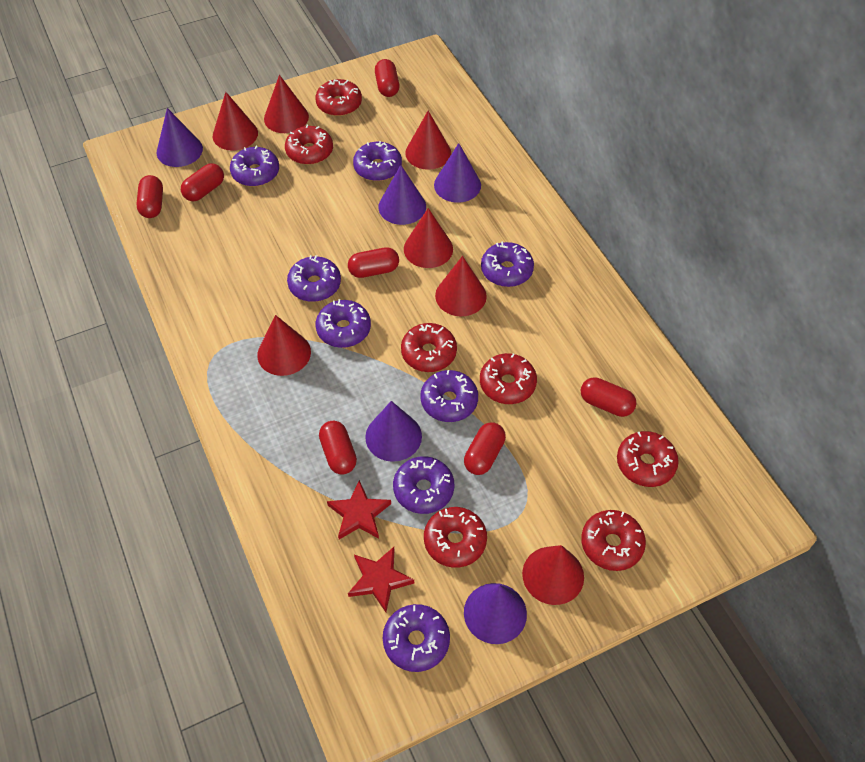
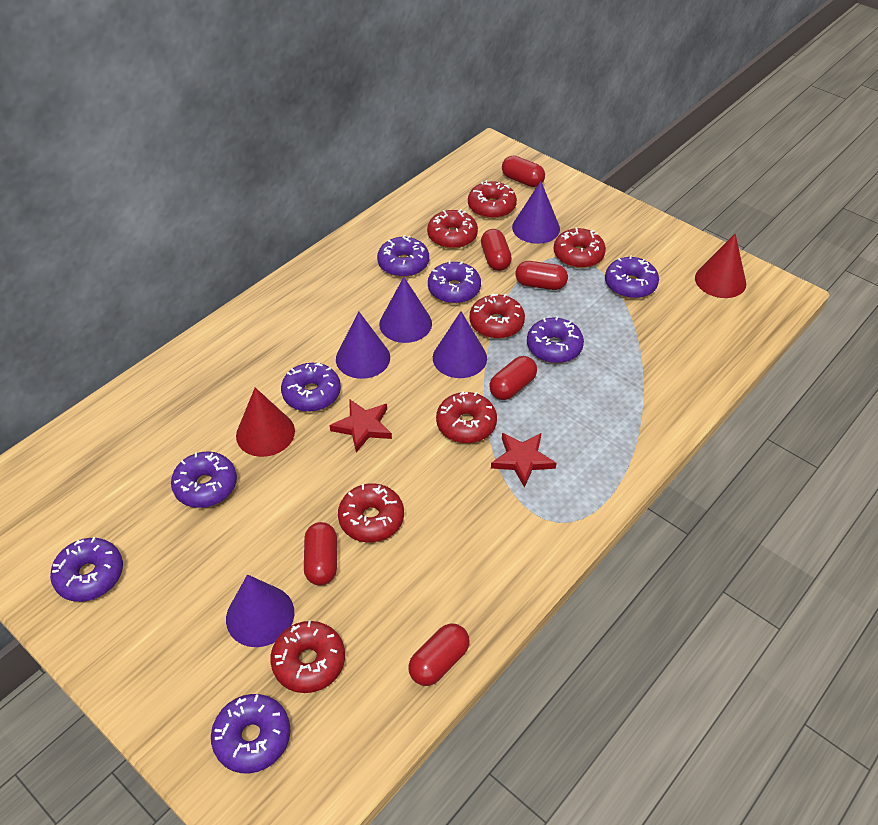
red capsule: 7 -> 6
red cone: 7 -> 2

